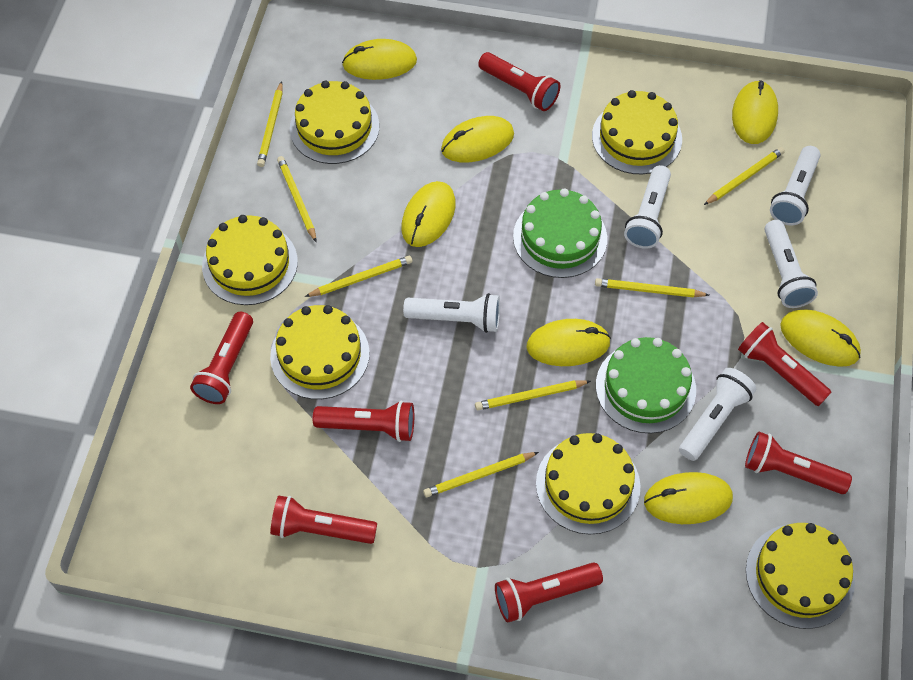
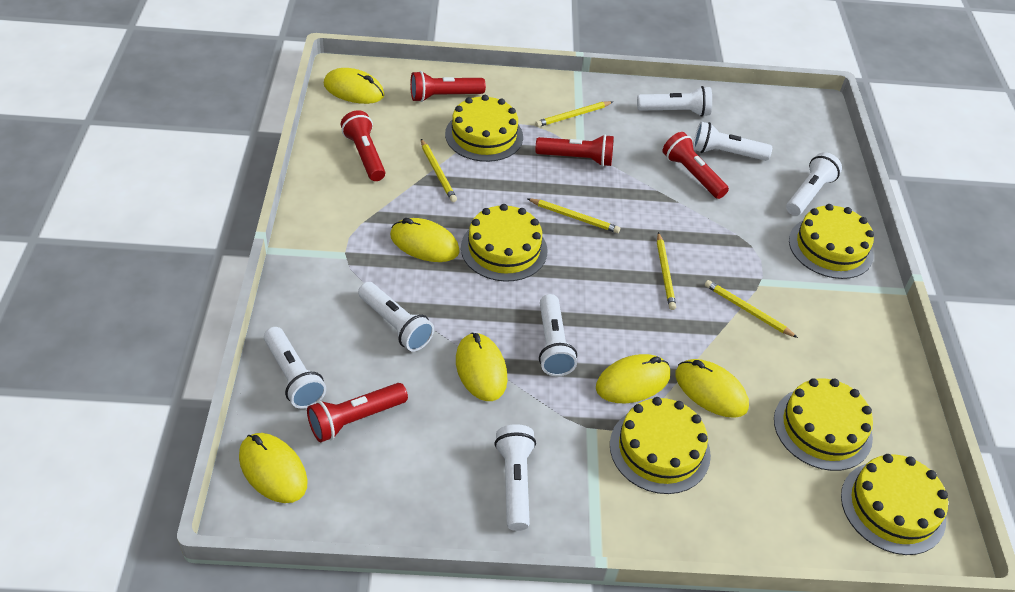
green cake: 2 -> 0
red flashlight: 7 -> 5
white flashlight: 5 -> 7
yellow mouse: 7 -> 6
yellow pencil: 7 -> 5

